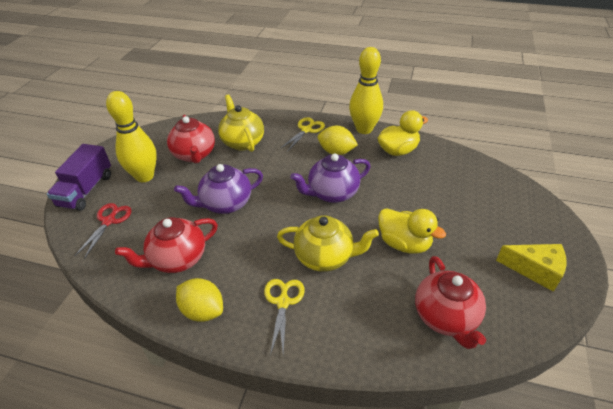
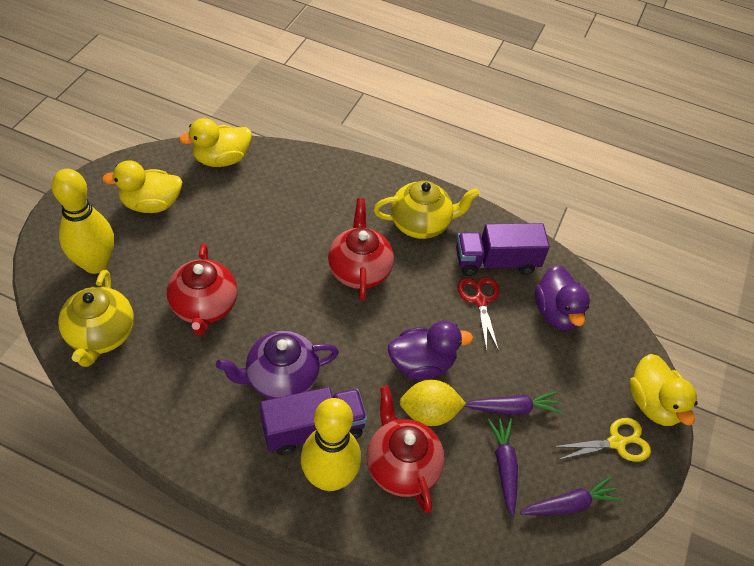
purple carrot: 0 -> 3
purple duck: 0 -> 2
purple teapot: 2 -> 1
purple truck: 1 -> 2
yellow cheese: 1 -> 0
yellow duck: 2 -> 3
yellow lemon: 2 -> 1
yellow scissors: 2 -> 1

